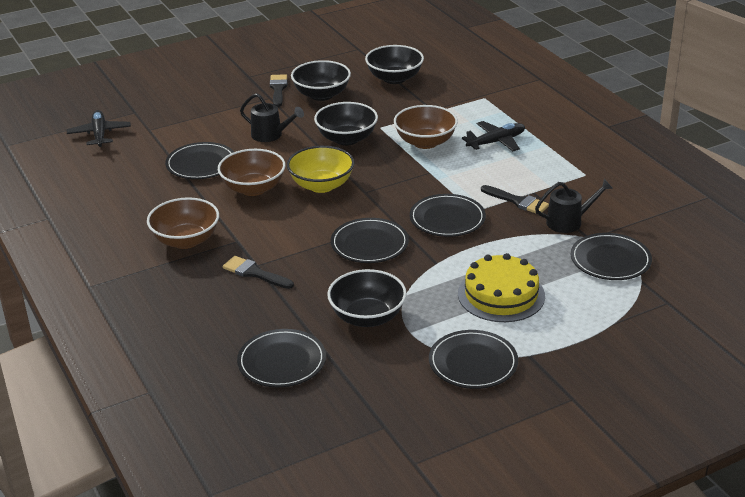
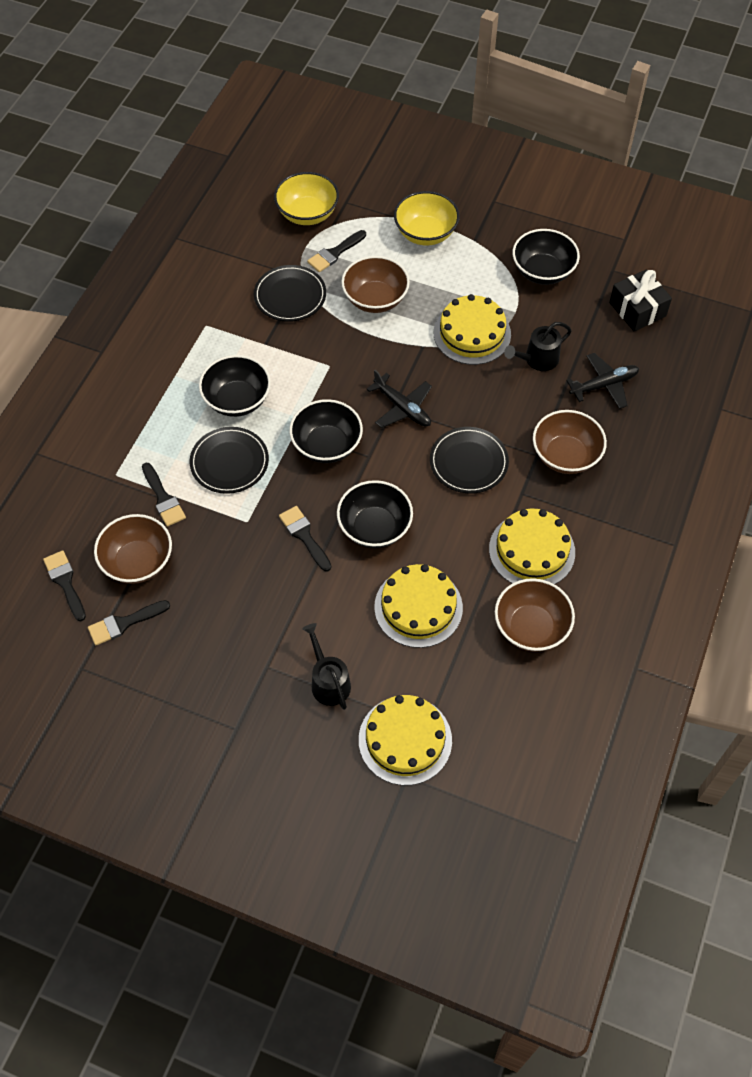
black brush: 3 -> 5
black gift: 0 -> 1
black plate: 6 -> 3
brown bowl: 3 -> 4
yellow bowl: 1 -> 2
yellow cake: 1 -> 4

